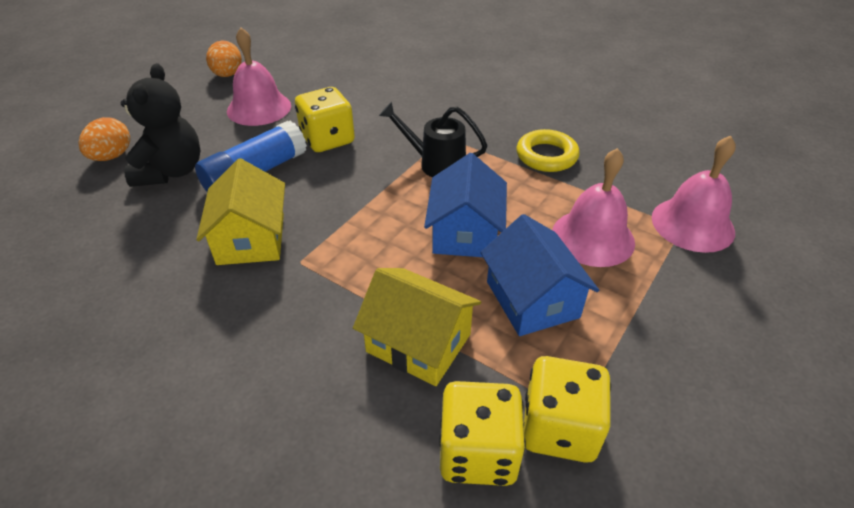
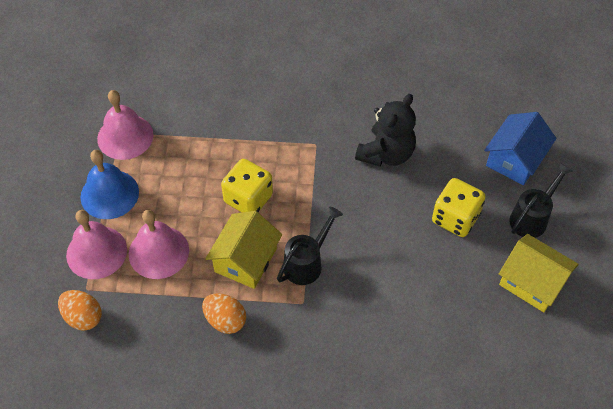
black watering can: 1 -> 2
blue bell: 0 -> 1
blue glue stick: 1 -> 0
blue house: 2 -> 1
yellow dice: 3 -> 2
yellow ring: 1 -> 0

